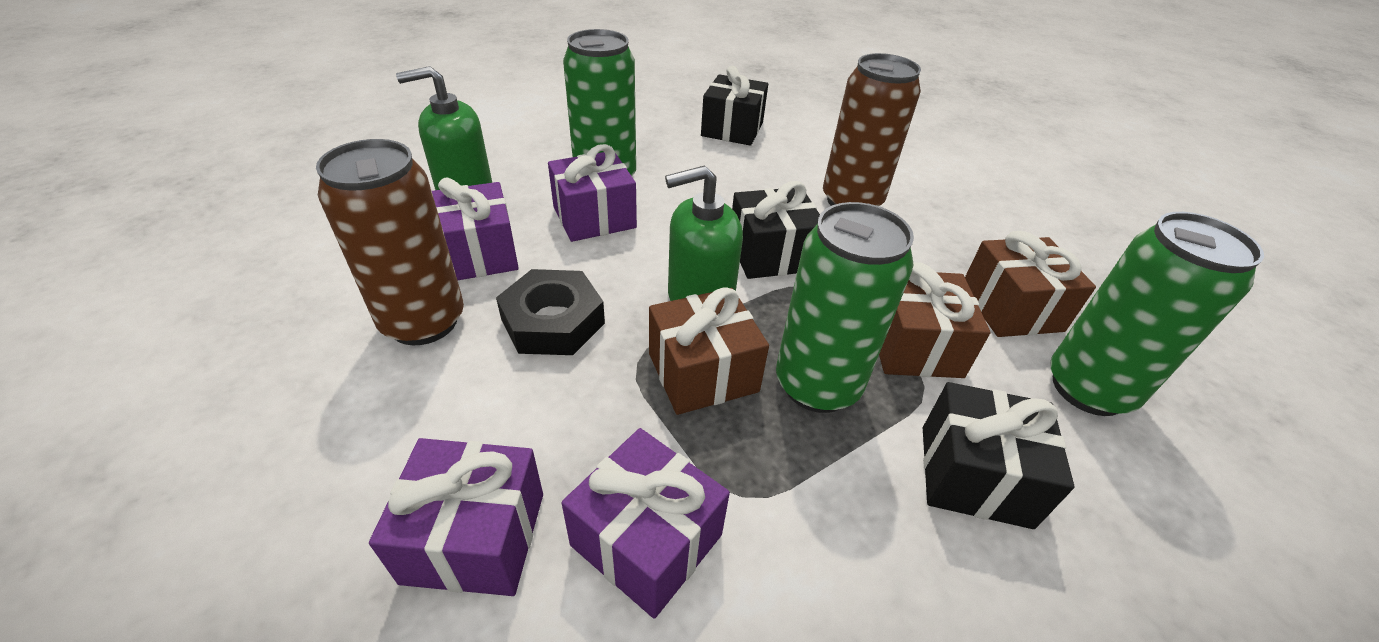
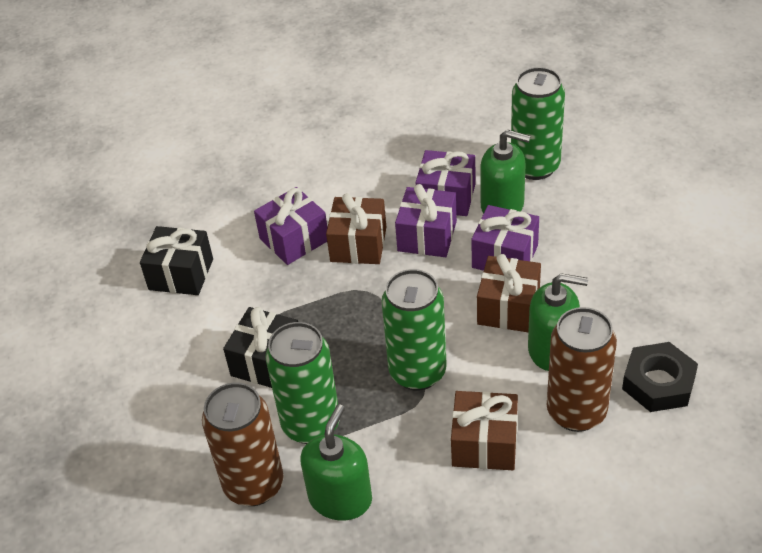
black gift: 3 -> 2
green soap dispenser: 2 -> 3

